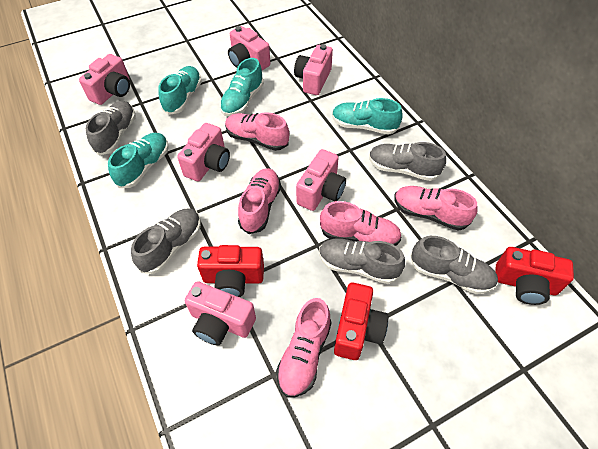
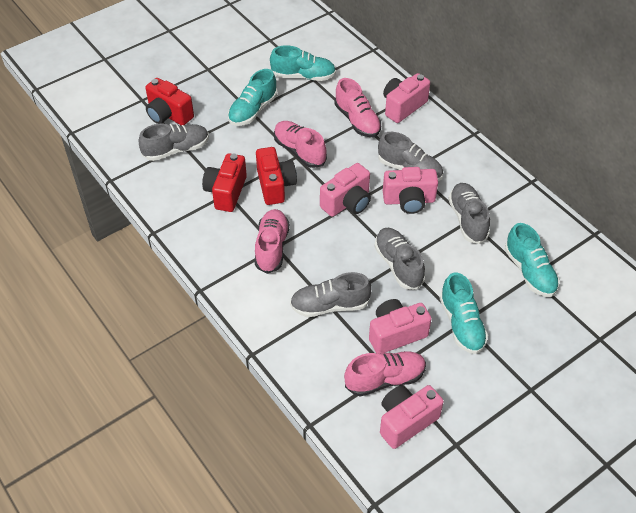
pink camera: 6 -> 5
pink shoe: 5 -> 4

